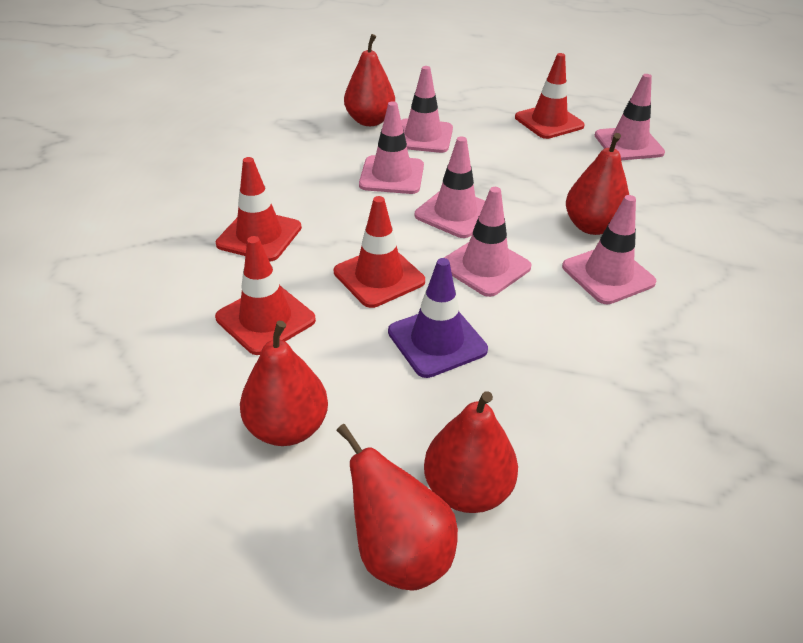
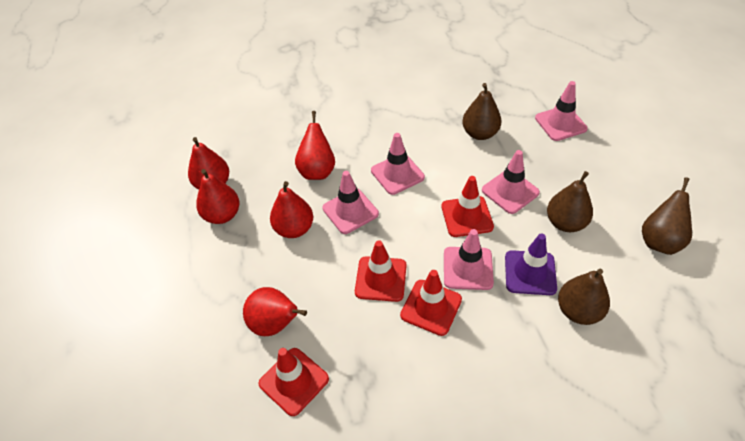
brown pear: 0 -> 4
pink traffic cone: 6 -> 5

